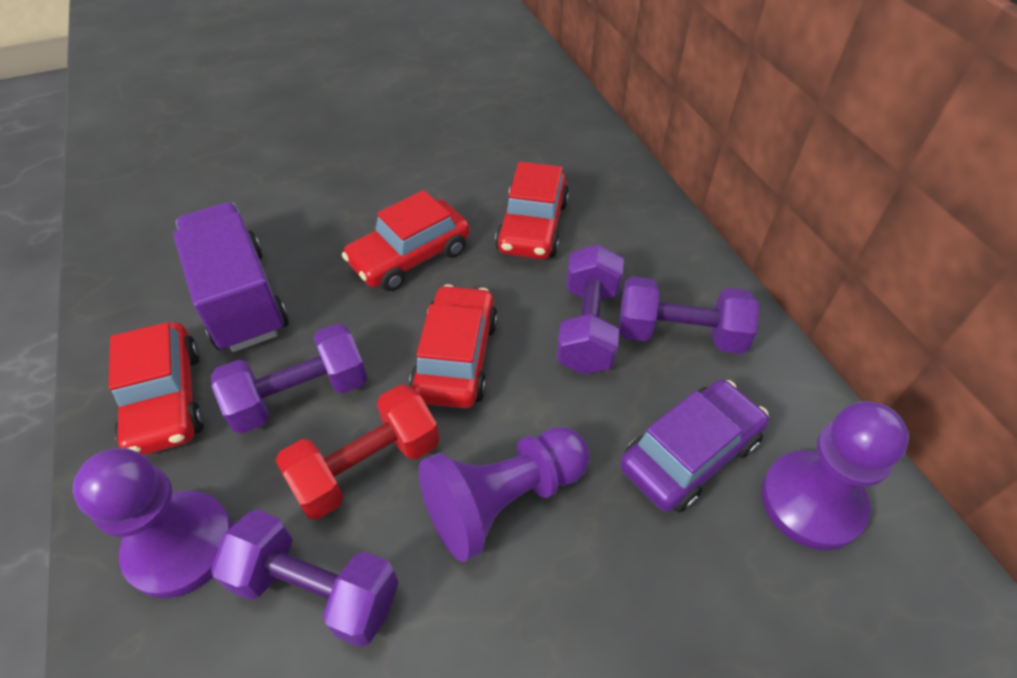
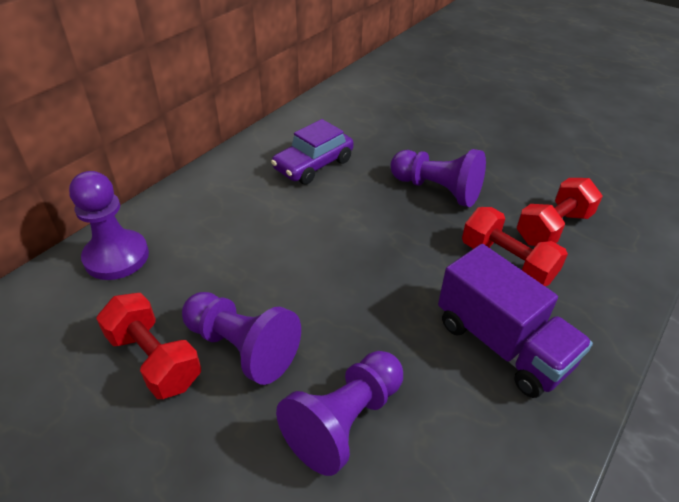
purple dumbbell: 4 -> 0
purple pawn: 3 -> 4
red car: 4 -> 0
red dumbbell: 1 -> 3

